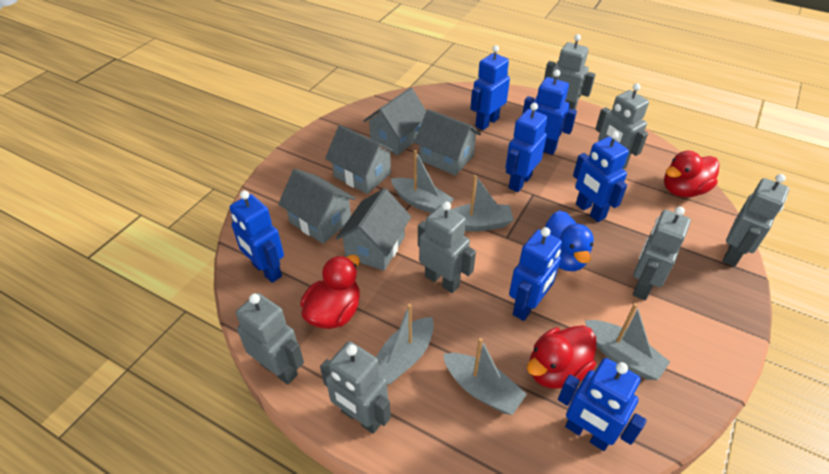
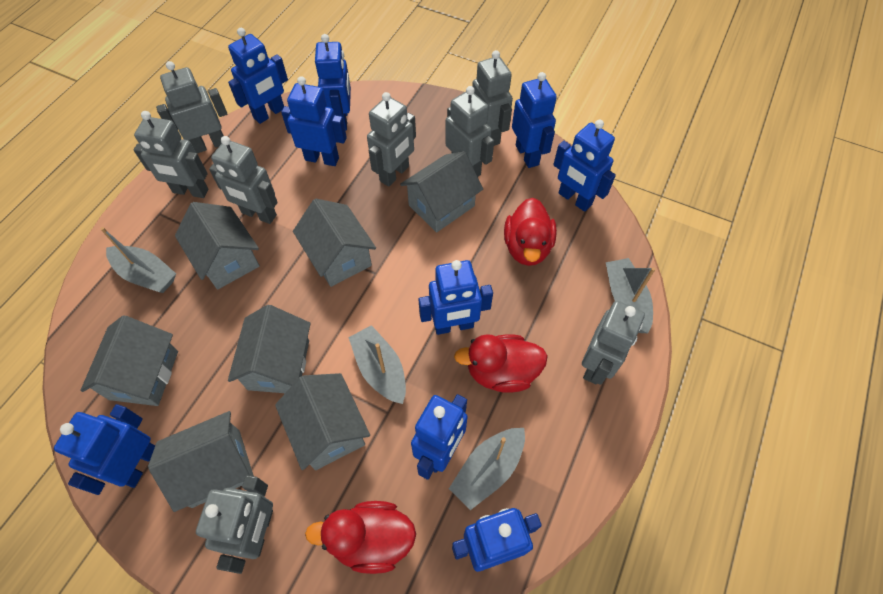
blue duck: 1 -> 0
blue robot: 7 -> 9
grey boat: 5 -> 4
grey house: 5 -> 7
grey robot: 7 -> 8

